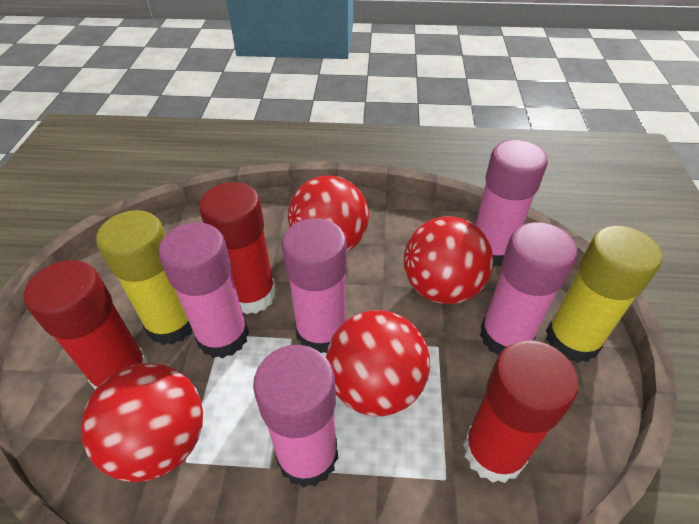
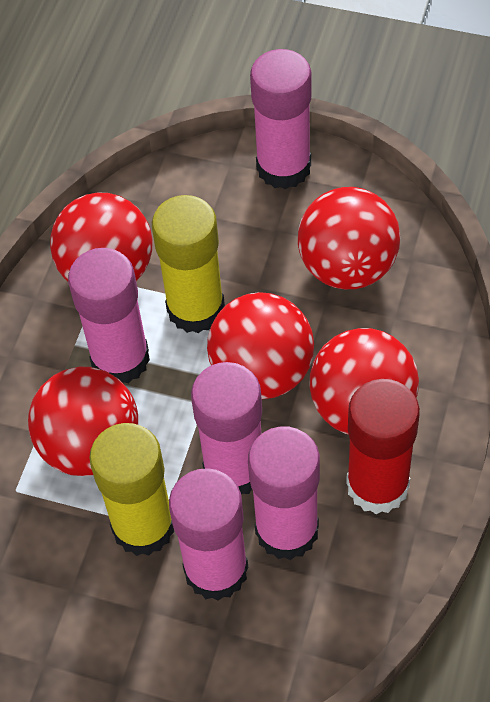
red ball: 4 -> 5
red glue stick: 3 -> 1

